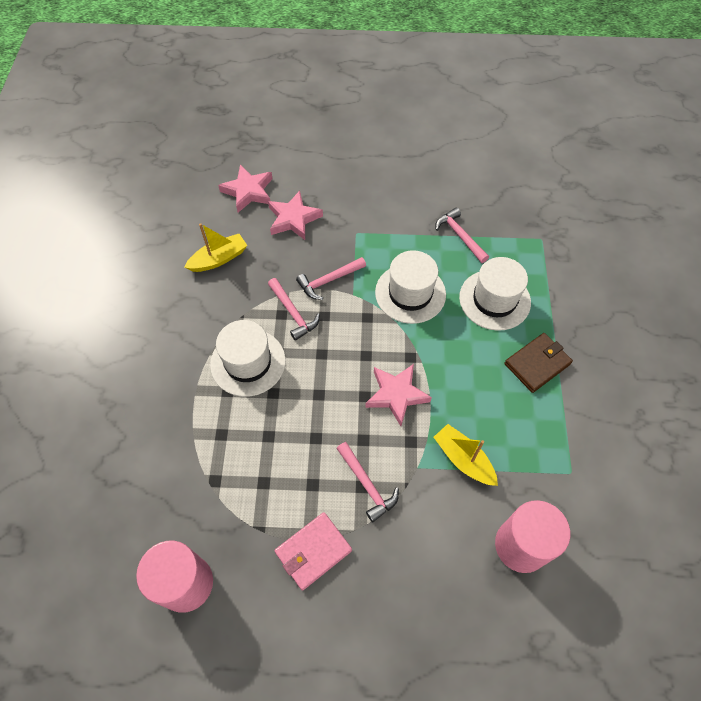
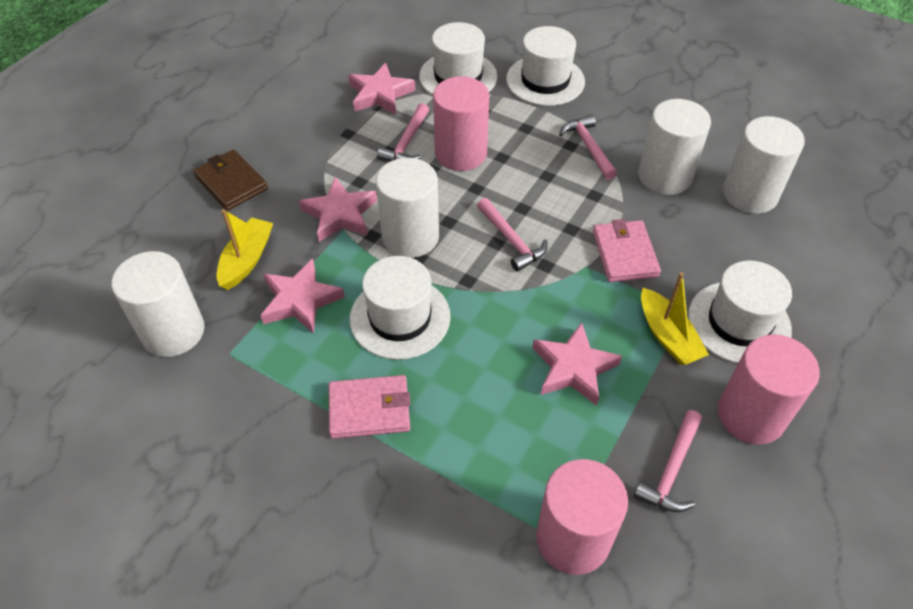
pink cylinder: 2 -> 3
pink star: 3 -> 4
pink wallet: 1 -> 2
white cylinder: 0 -> 4
white hat: 3 -> 4

